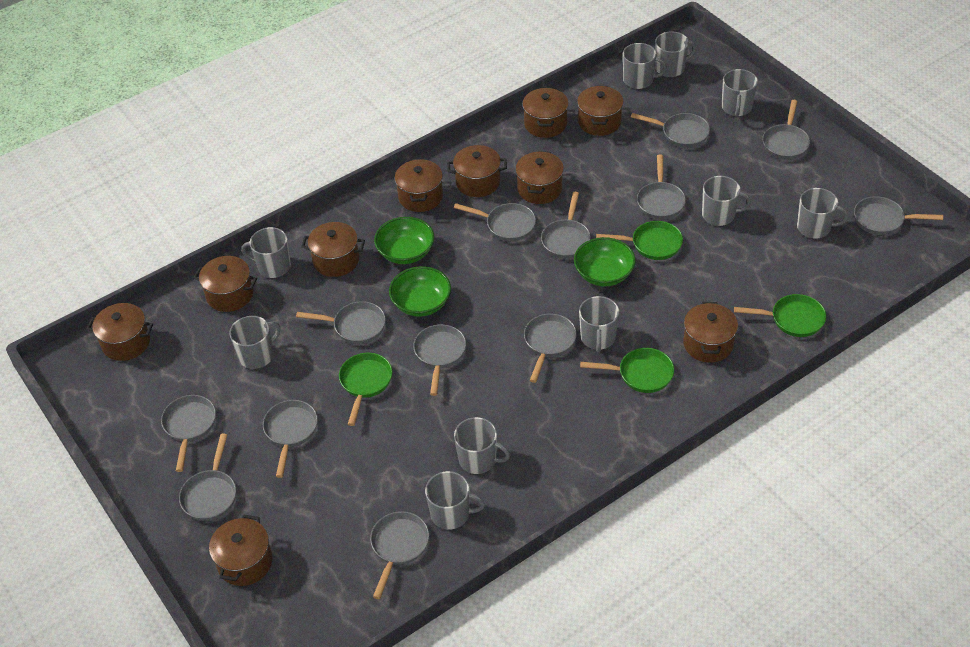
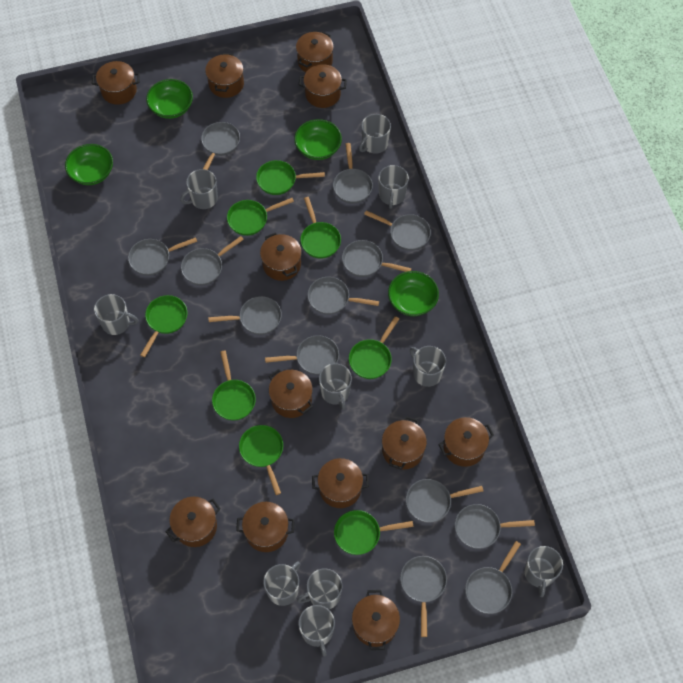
brown pot: 10 -> 12
green bowl: 3 -> 4
green pan: 4 -> 8

